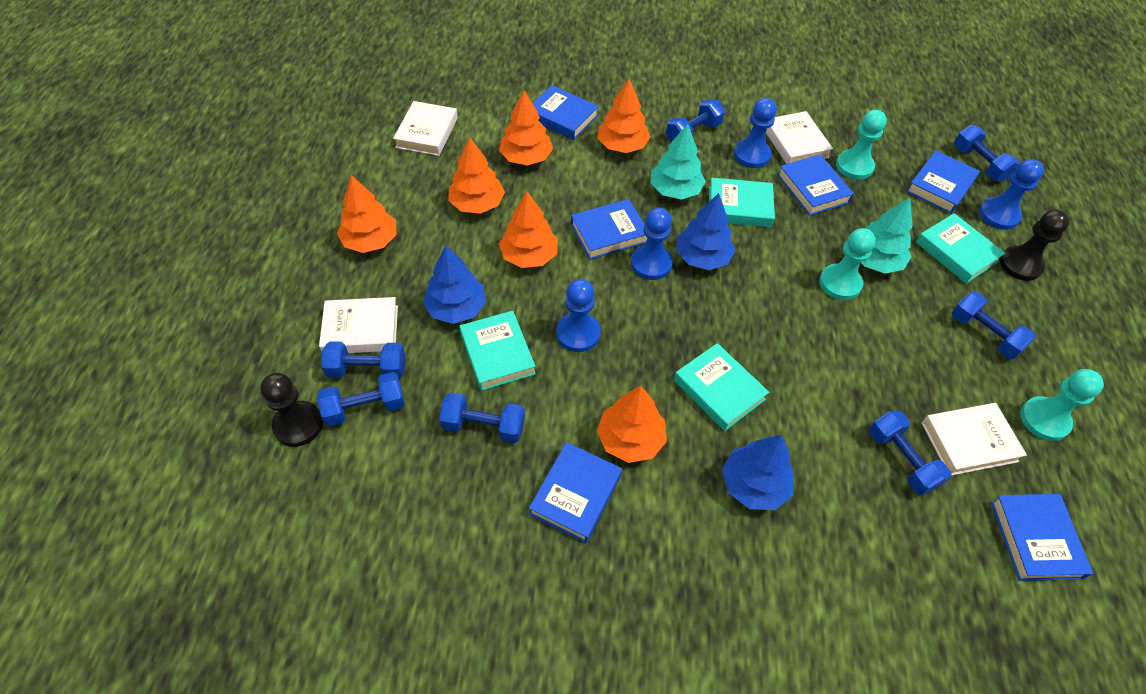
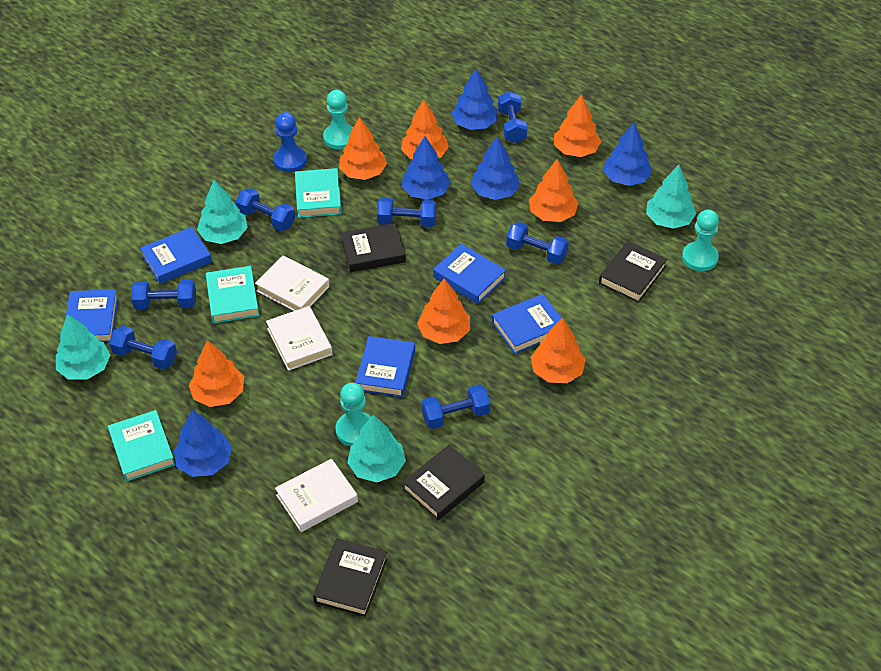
black book: 0 -> 4
black pawn: 2 -> 0
blue book: 6 -> 5
blue pawn: 4 -> 1
blue tree: 3 -> 5
orange tree: 6 -> 7
turquoise book: 4 -> 3
turquoise tree: 2 -> 4
white book: 4 -> 3

